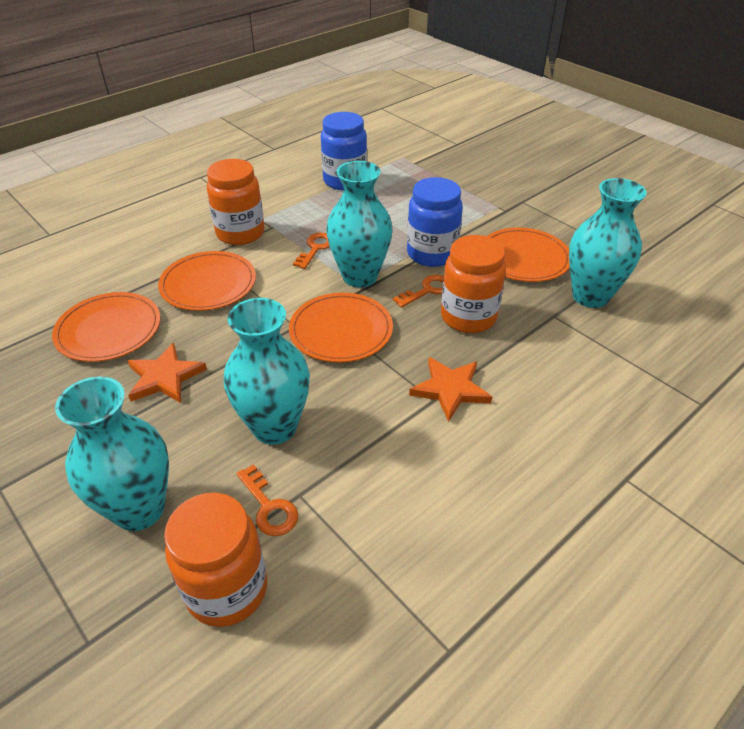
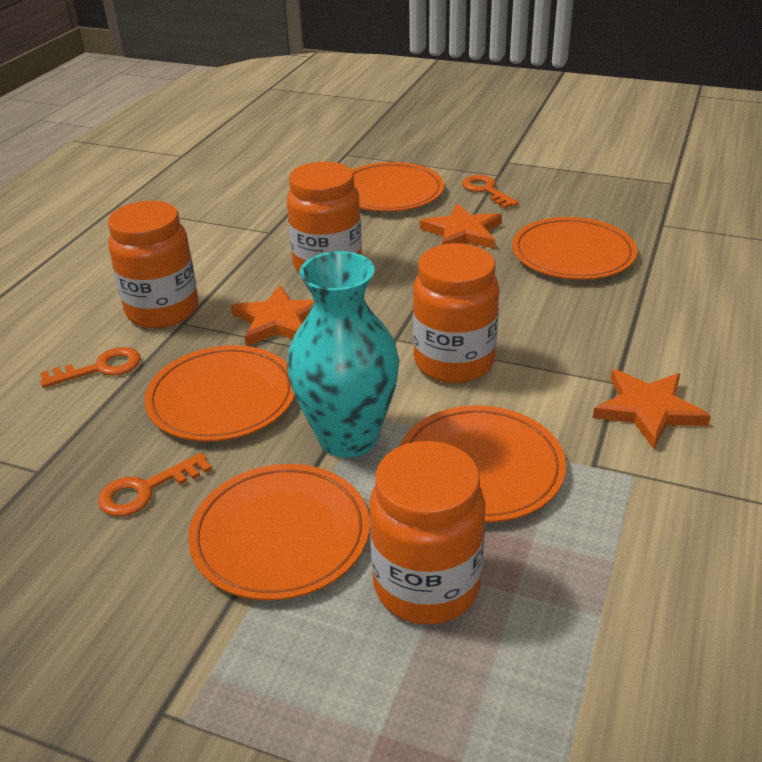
blue jar: 2 -> 0
orange jar: 3 -> 4
orange plate: 4 -> 5
orange star: 2 -> 3
turquoise vase: 4 -> 1

